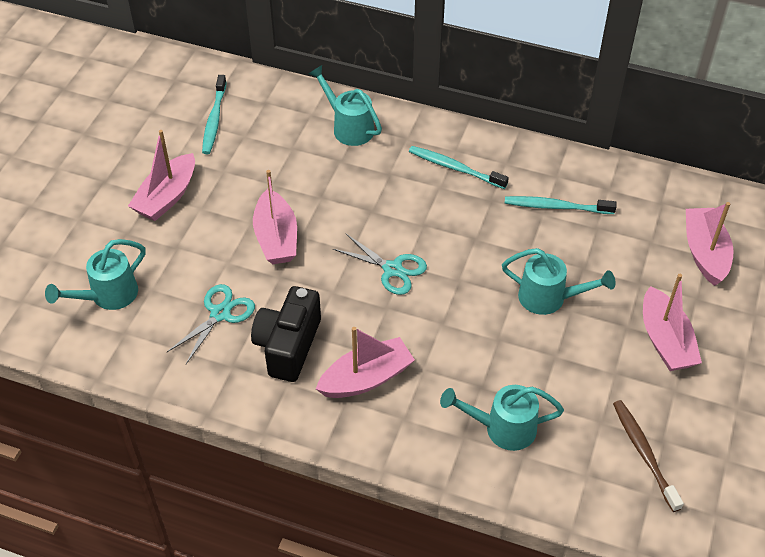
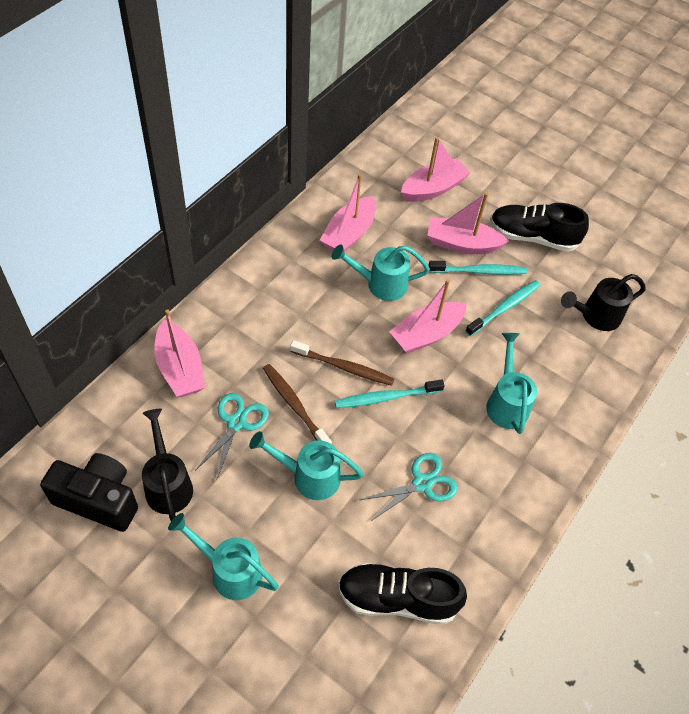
black shoe: 0 -> 2
black watering can: 0 -> 2
brown toothbrush: 1 -> 2

